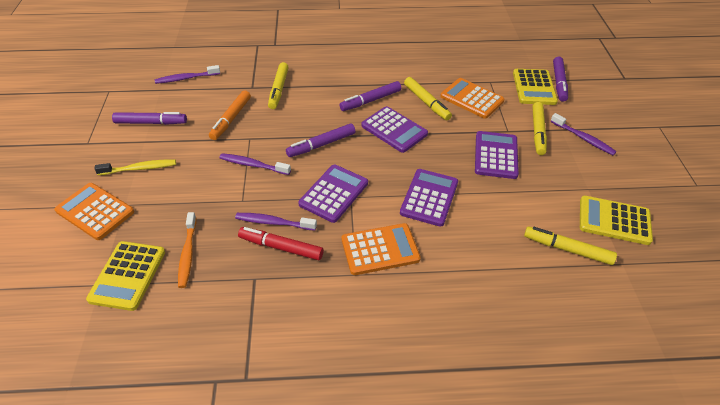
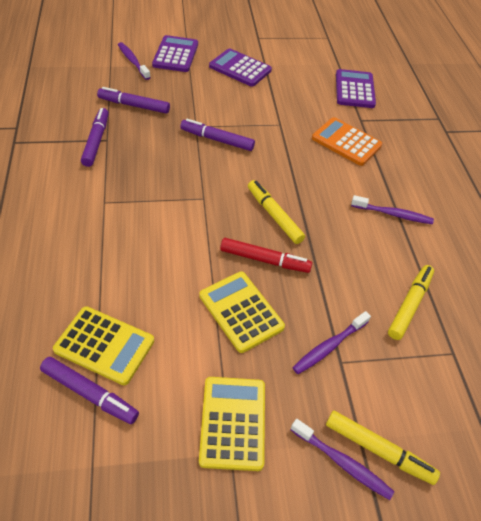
orange calculator: 3 -> 1
orange marker: 1 -> 0
orange toothbrush: 1 -> 0
purple calculator: 4 -> 3
yellow marker: 4 -> 3
yellow toothbrush: 1 -> 0

